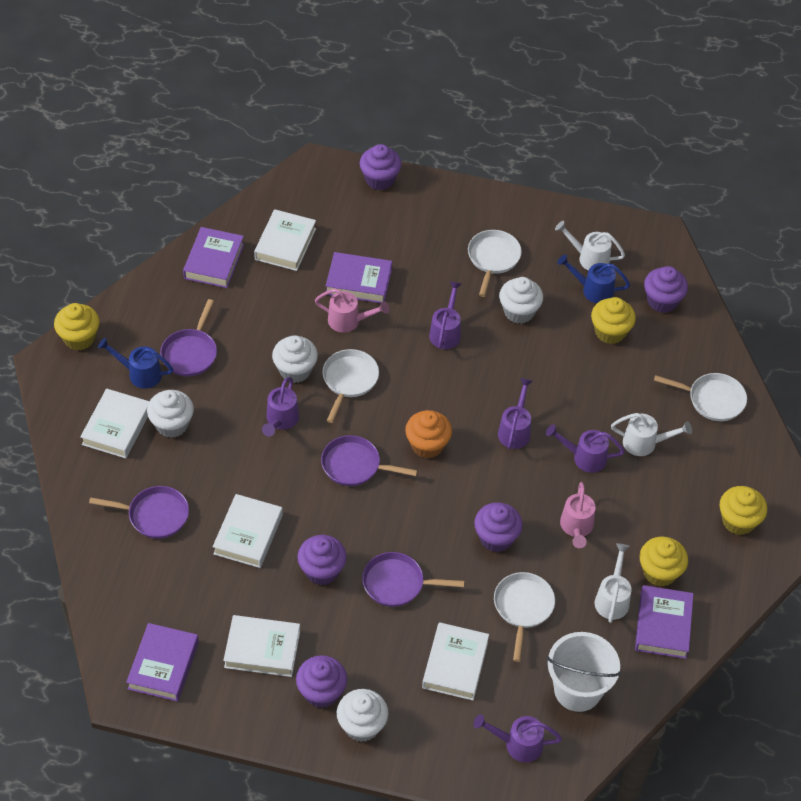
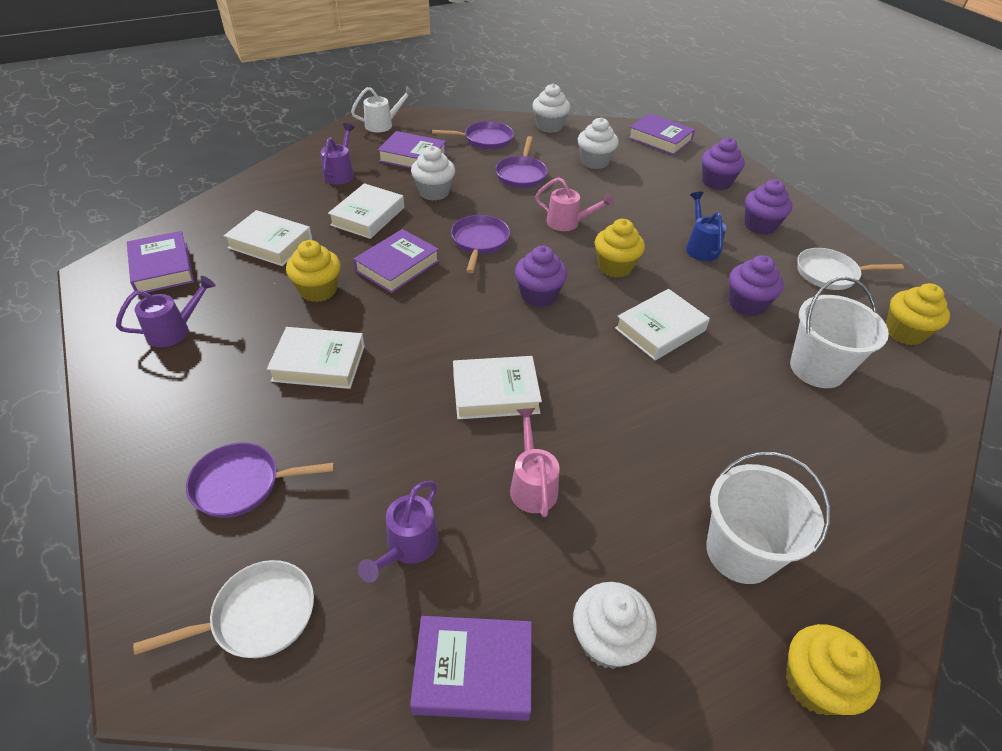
blue watering can: 2 -> 1
orange cupcake: 1 -> 0
purple book: 4 -> 5
purple cupcake: 5 -> 4
purple watering can: 5 -> 3
white bucket: 1 -> 2
white pan: 4 -> 2
white watering can: 3 -> 1

